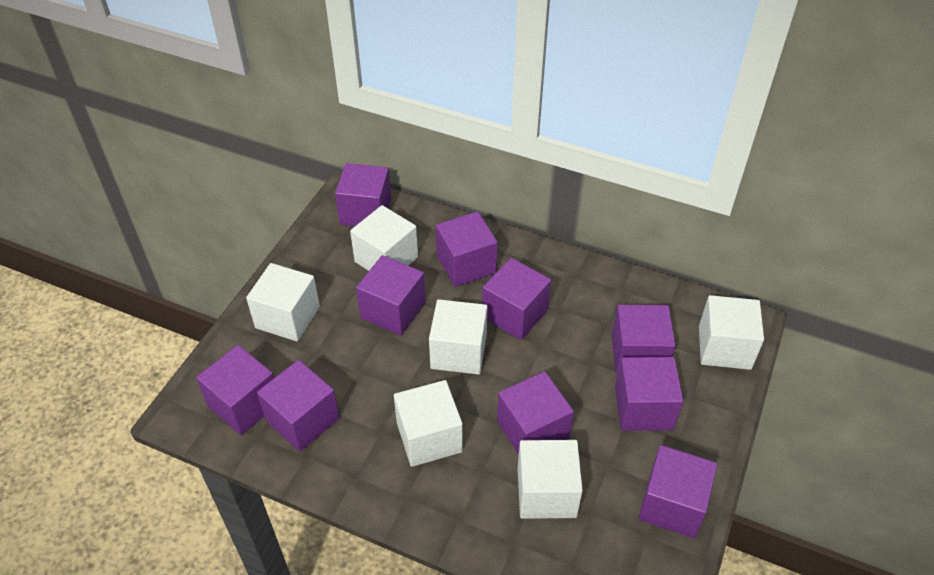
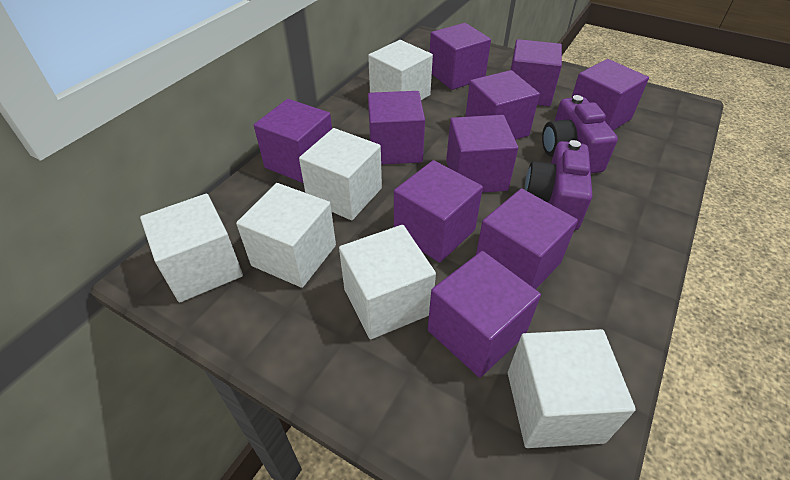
purple camera: 0 -> 2

